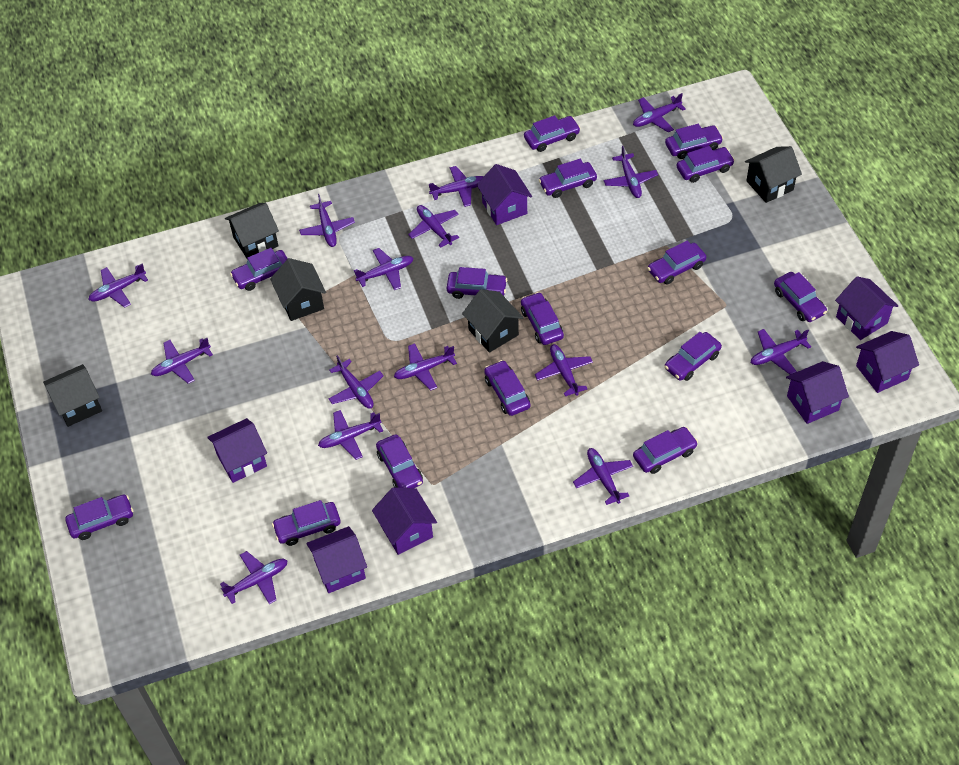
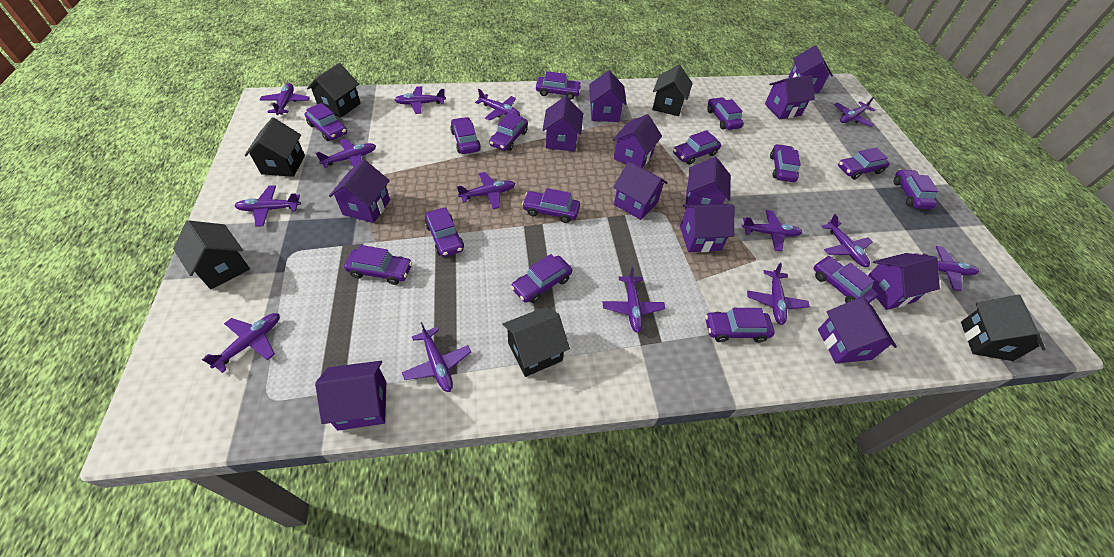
black house: 5 -> 6
purple house: 7 -> 12
purple plane: 15 -> 14

